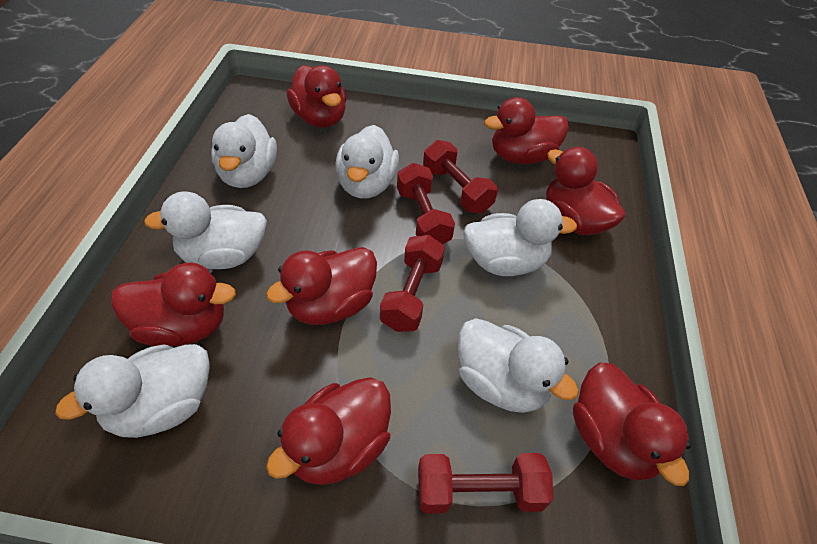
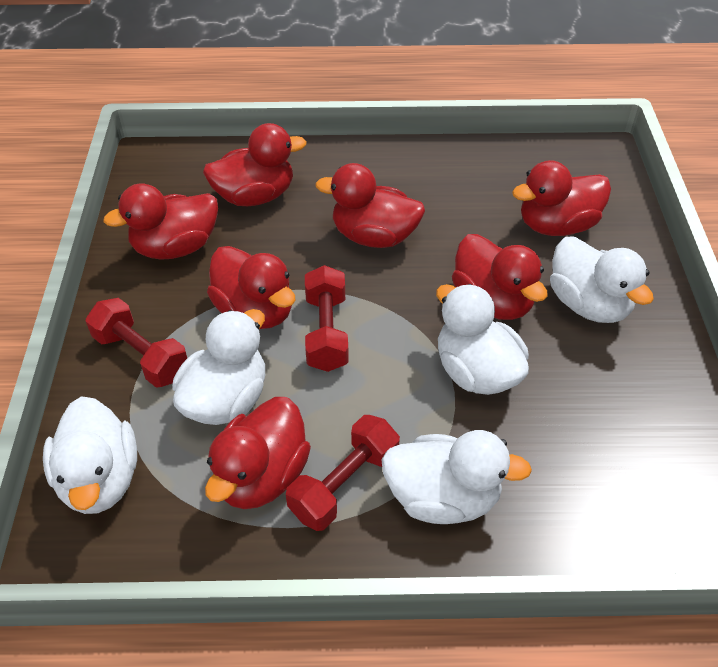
red dumbbell: 4 -> 3
white duck: 6 -> 5

